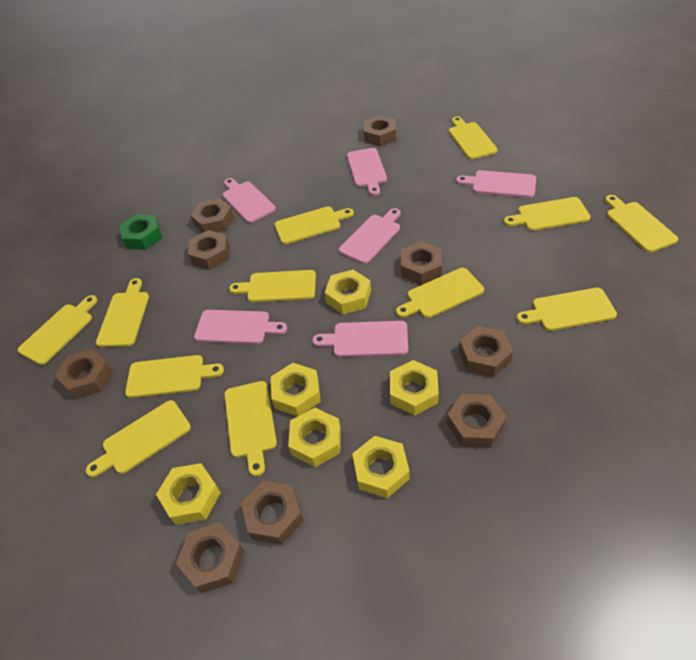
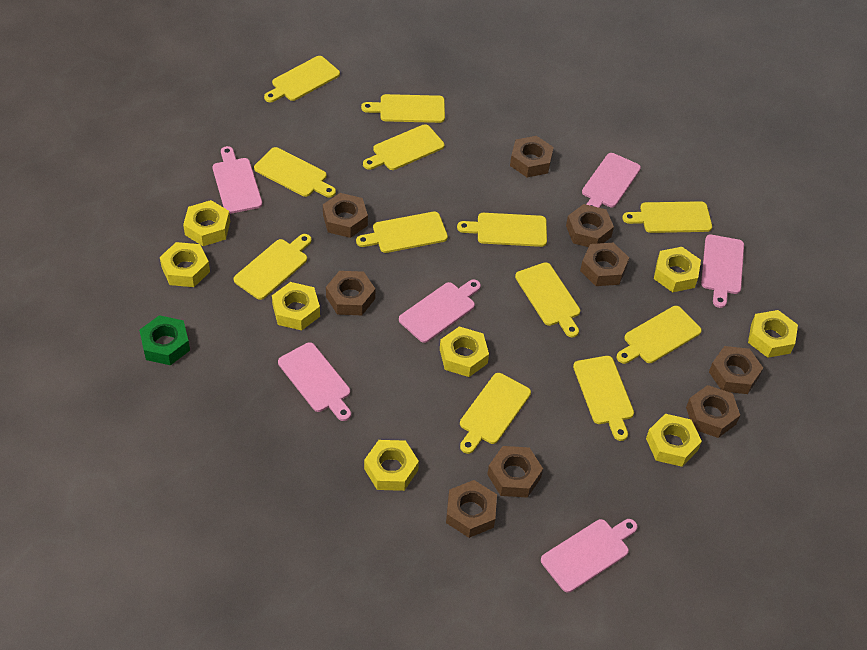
yellow nut: 6 -> 8

